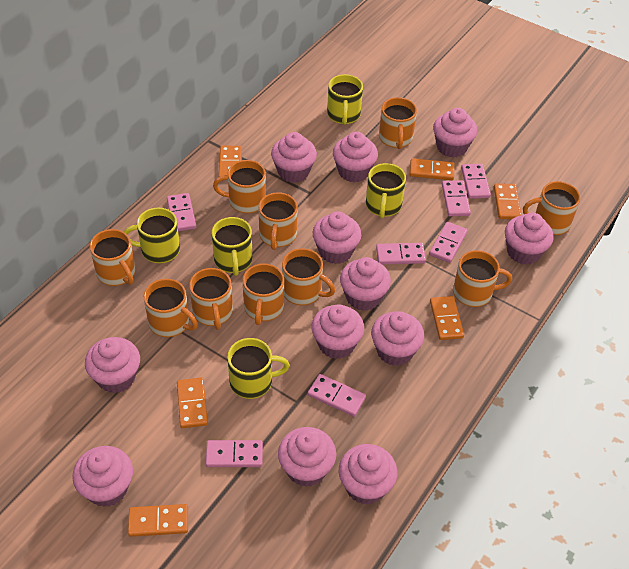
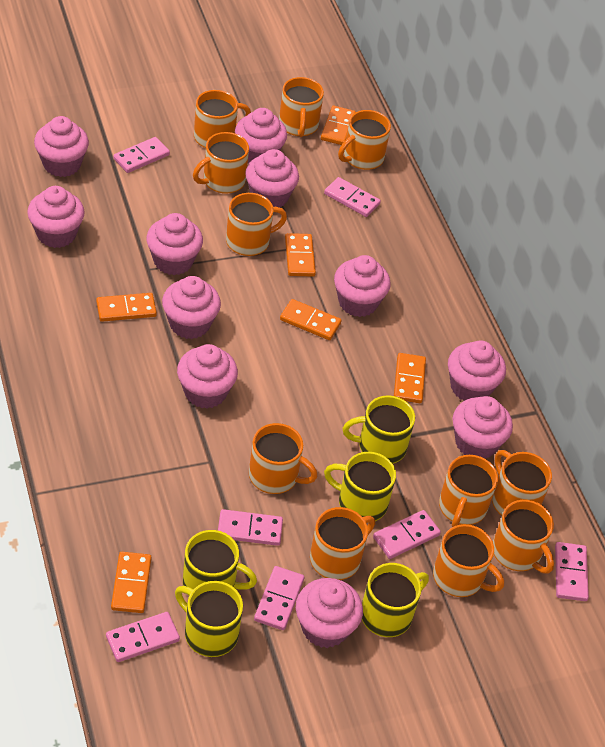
orange mug: 10 -> 11
pink cupcake: 12 -> 11

